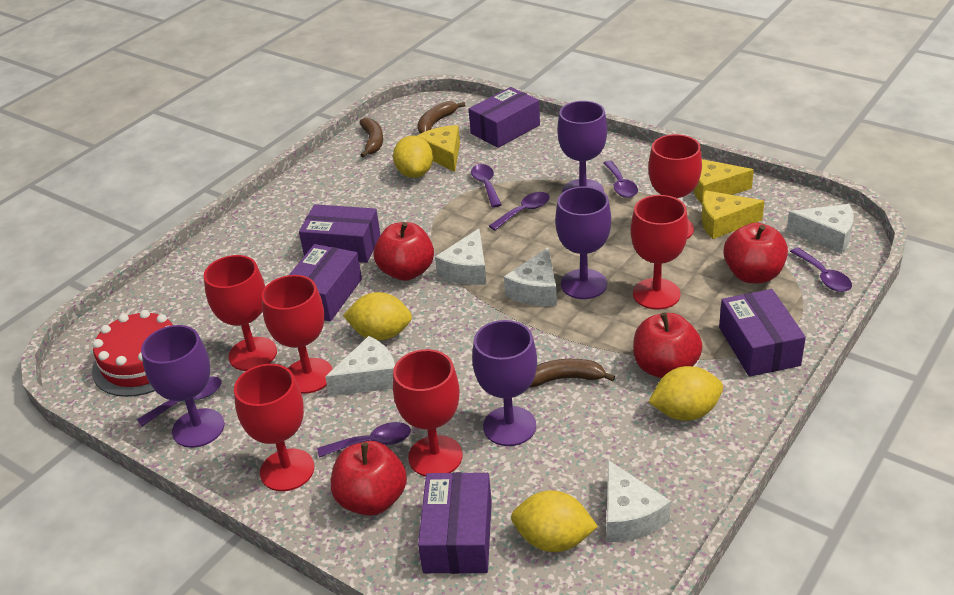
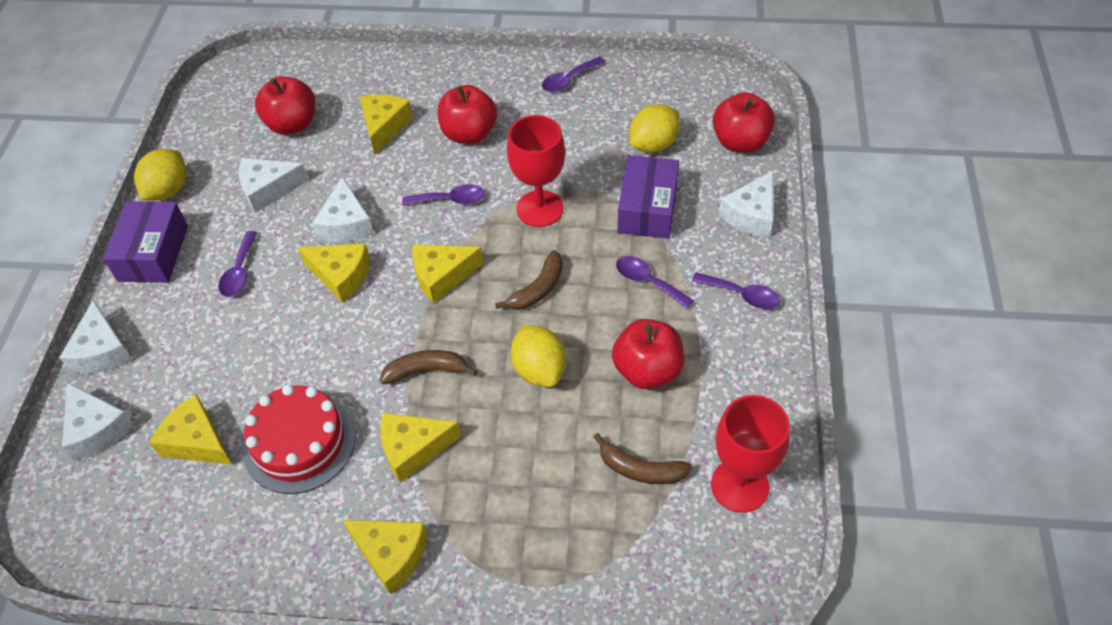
purple box: 5 -> 2
purple goblet: 4 -> 0
purple spoon: 6 -> 5
red goblet: 6 -> 2
yellow cheese: 3 -> 6
yellow lemon: 4 -> 3

